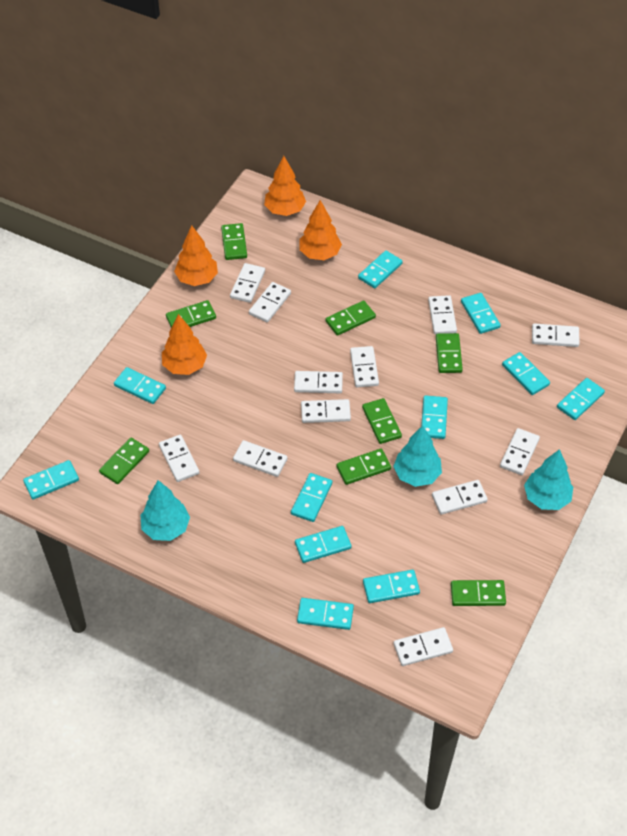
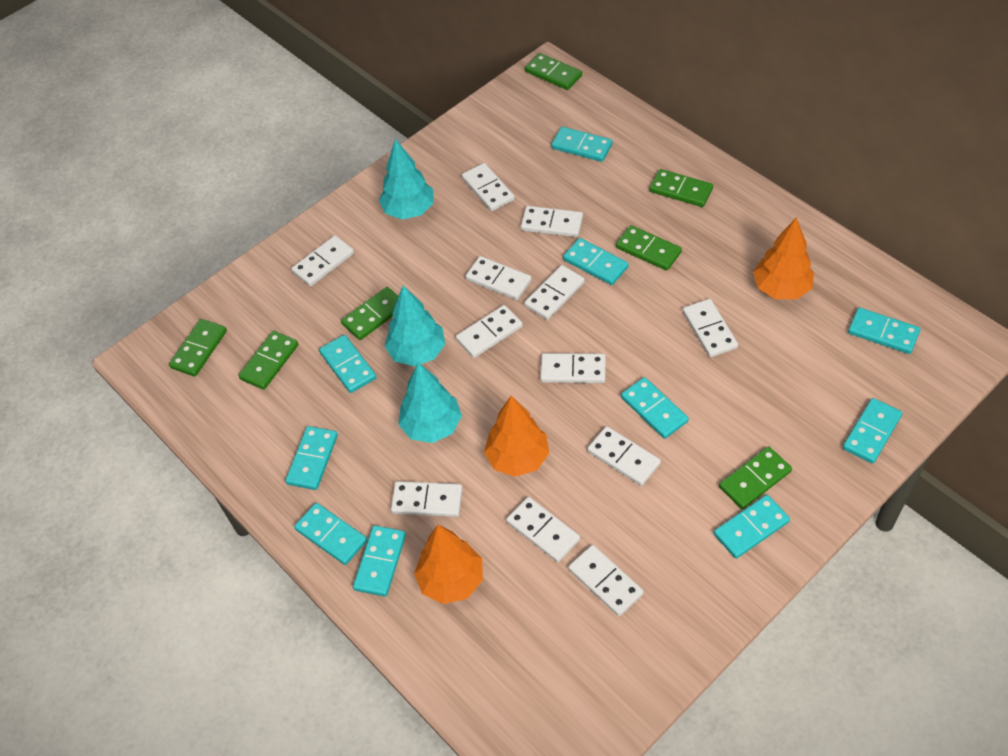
green domino: 8 -> 7
orange tree: 4 -> 3
turquoise domino: 11 -> 10

